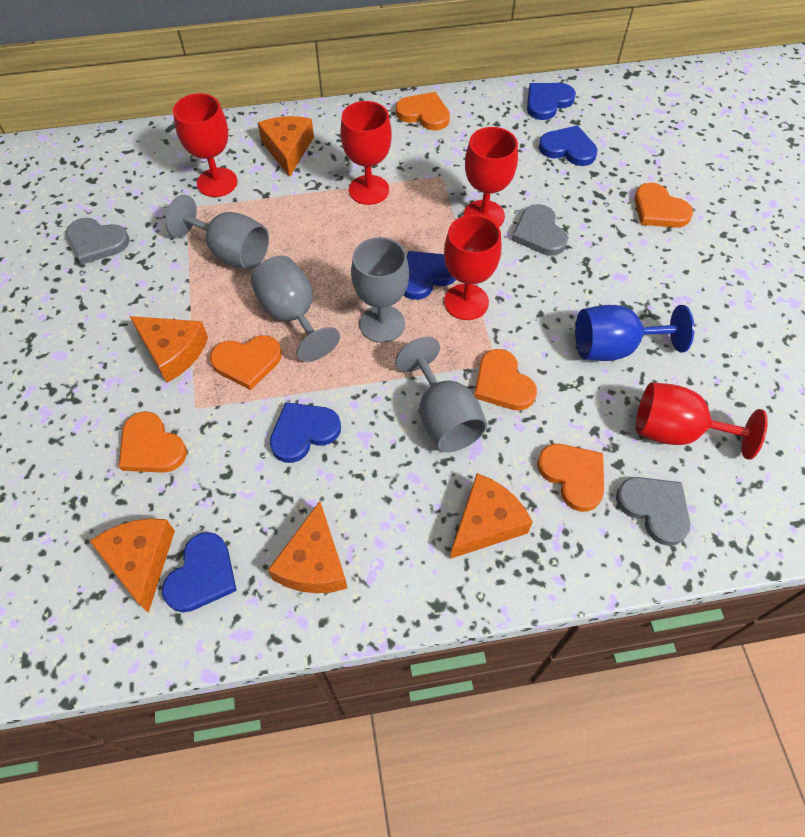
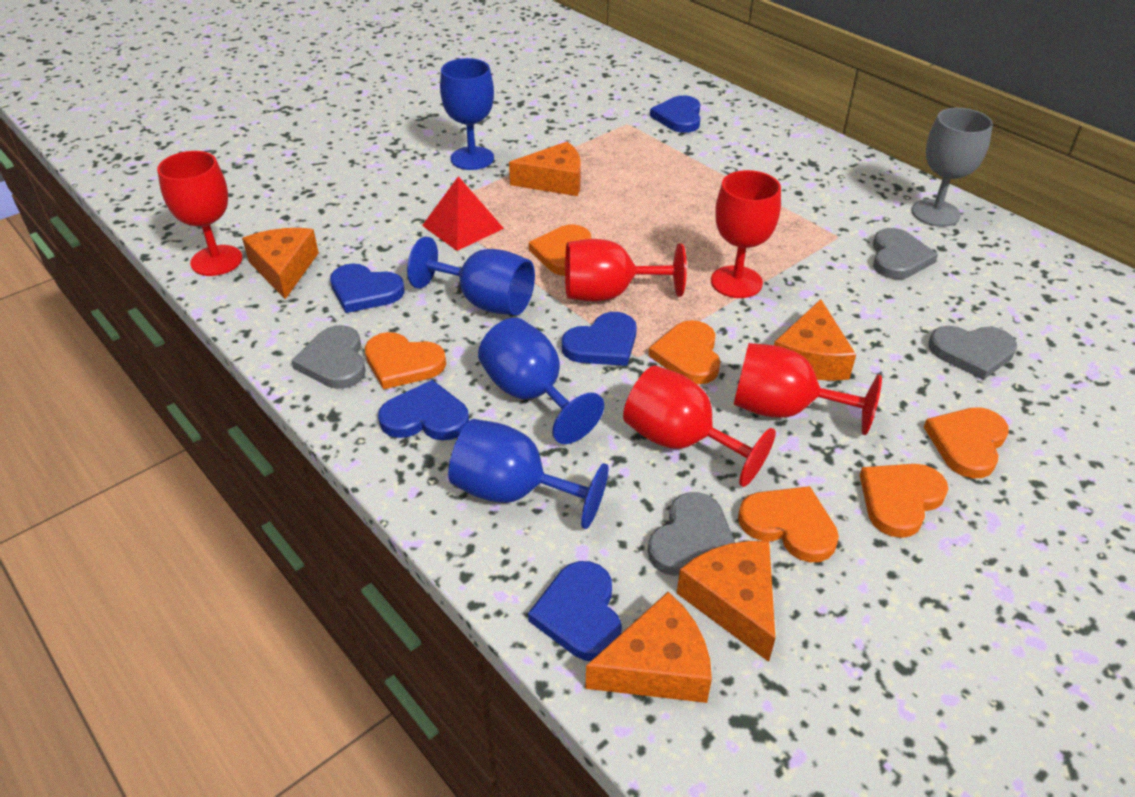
blue goblet: 1 -> 4
grey goblet: 4 -> 1
grey heart: 3 -> 4
red pyramid: 0 -> 1

